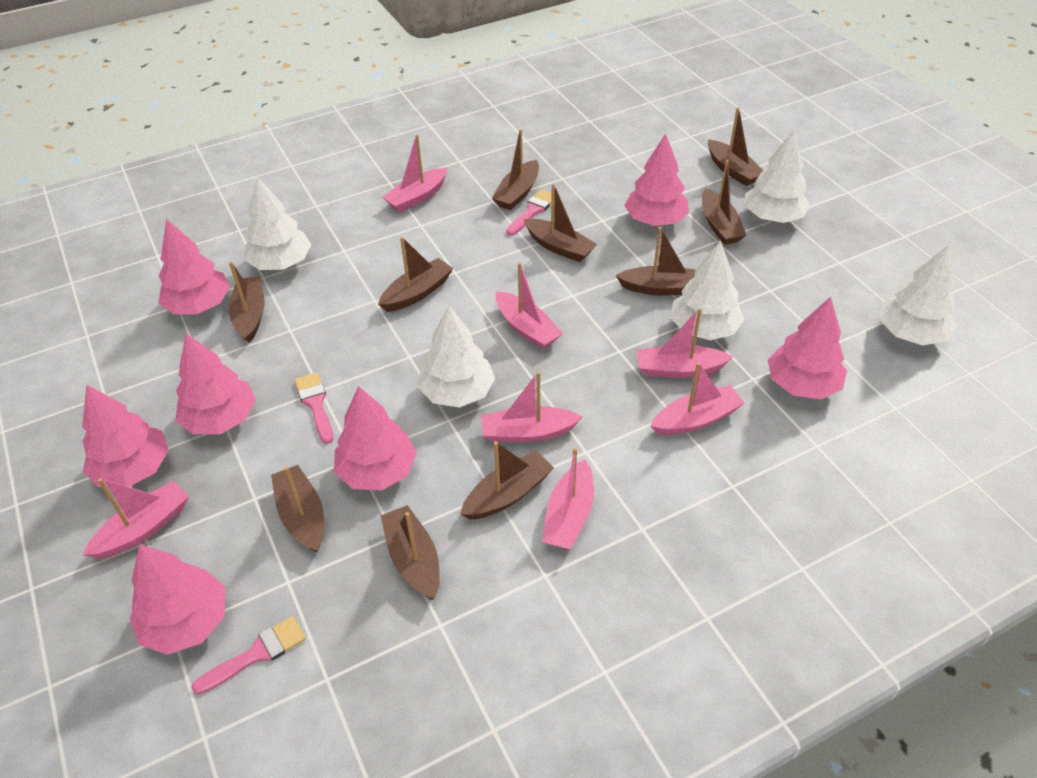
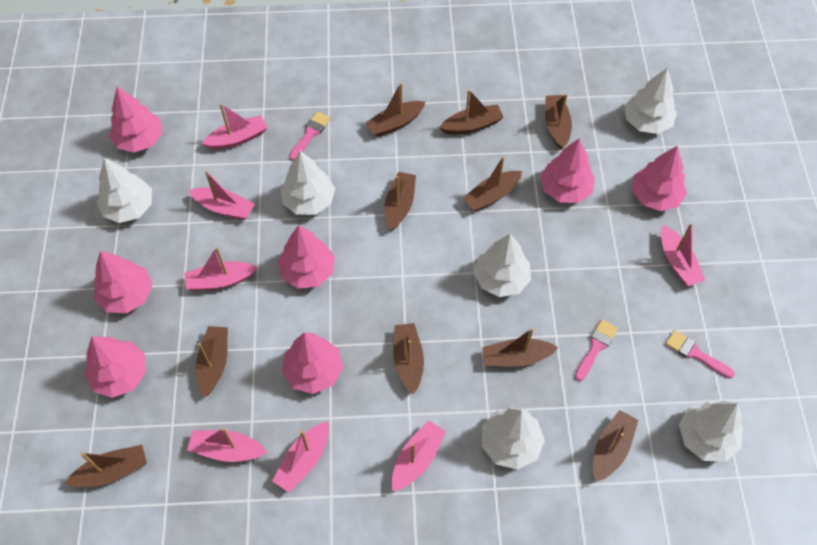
white tree: 5 -> 6

